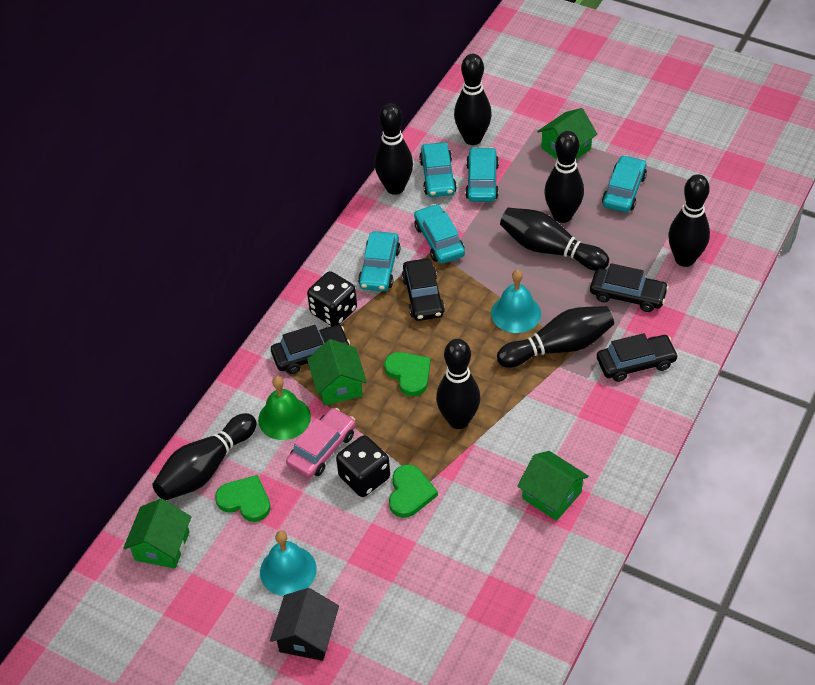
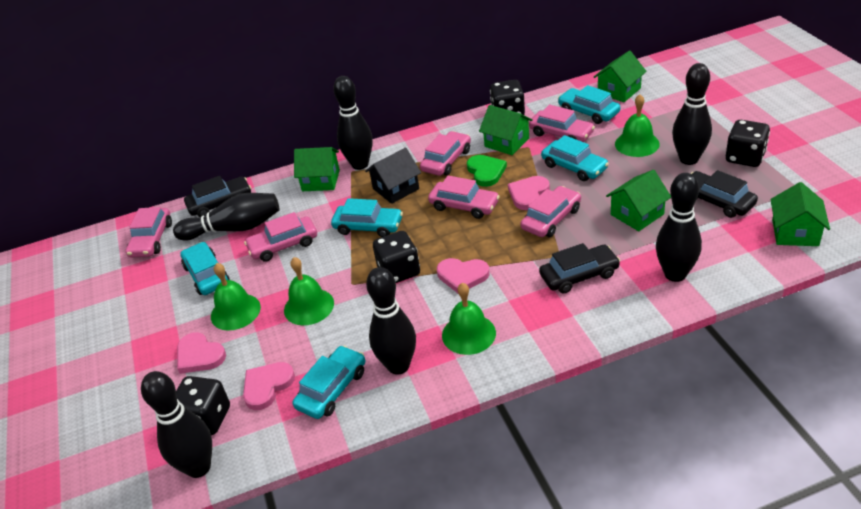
black bowling pin: 8 -> 6
black car: 4 -> 3
black dice: 2 -> 4
green bell: 1 -> 4
green heart: 3 -> 1
green house: 4 -> 5
pink car: 1 -> 6
pink heart: 0 -> 4
turquoise bell: 2 -> 0

